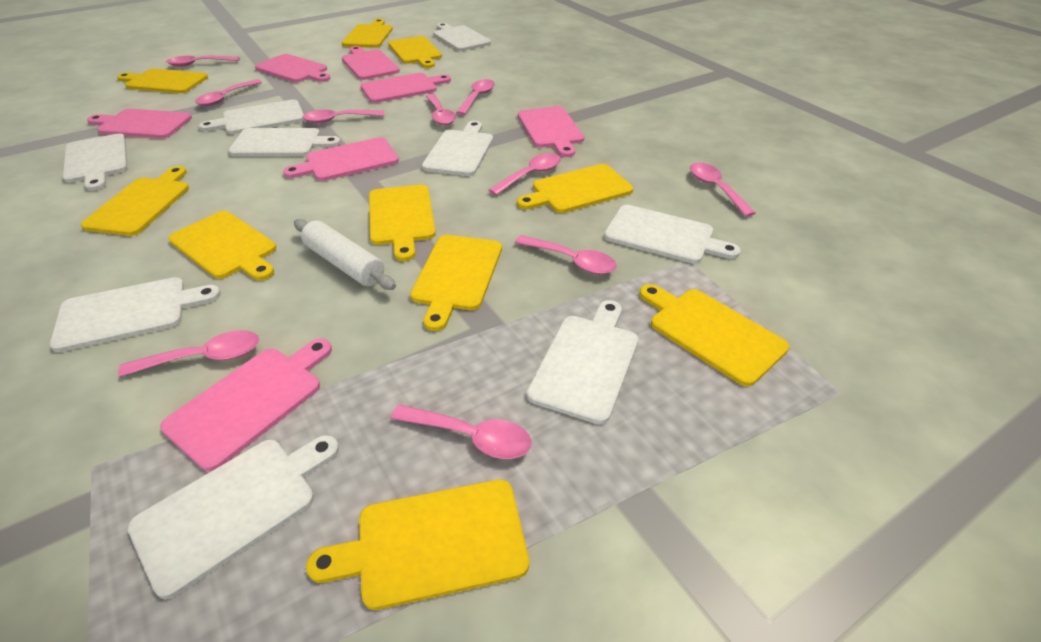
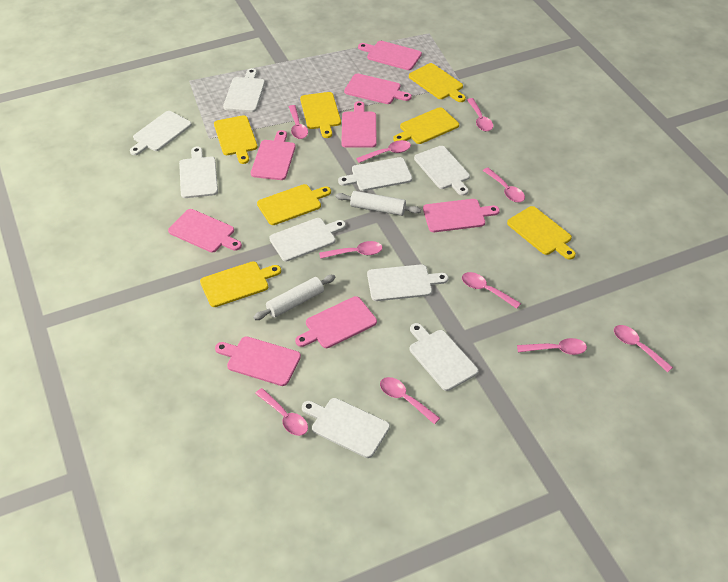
pink cutting board: 7 -> 8
white rolling pin: 1 -> 2
yellow cutting board: 10 -> 7

